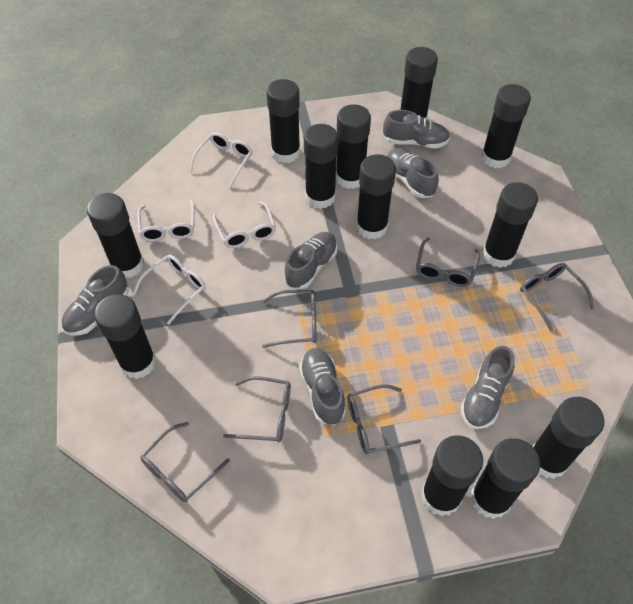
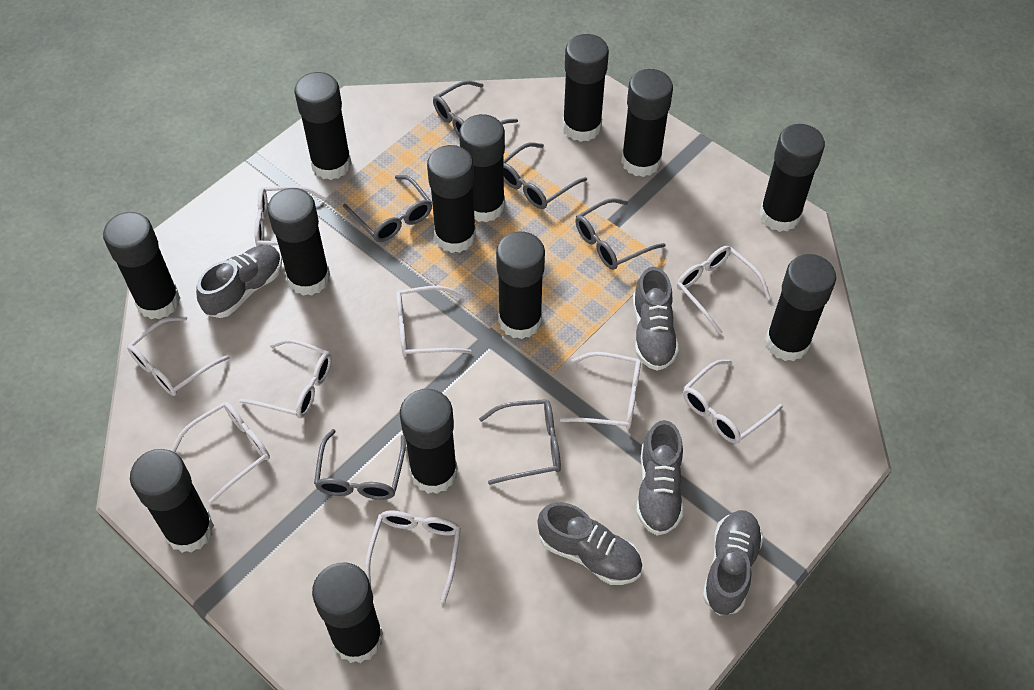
black glue stick: 12 -> 13
grey shoe: 6 -> 5
white glasses: 4 -> 9

